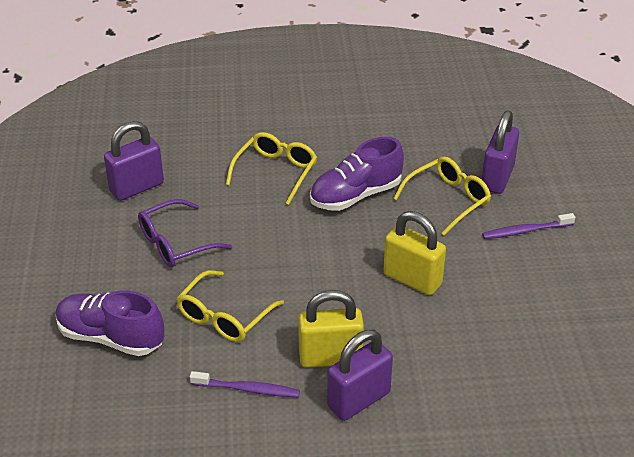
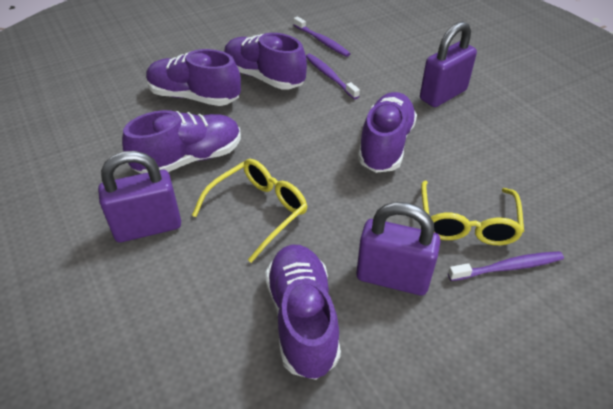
purple glasses: 1 -> 0
purple shoe: 2 -> 5
purple toothbrush: 2 -> 3
yellow glasses: 3 -> 2
yellow padlock: 2 -> 0

